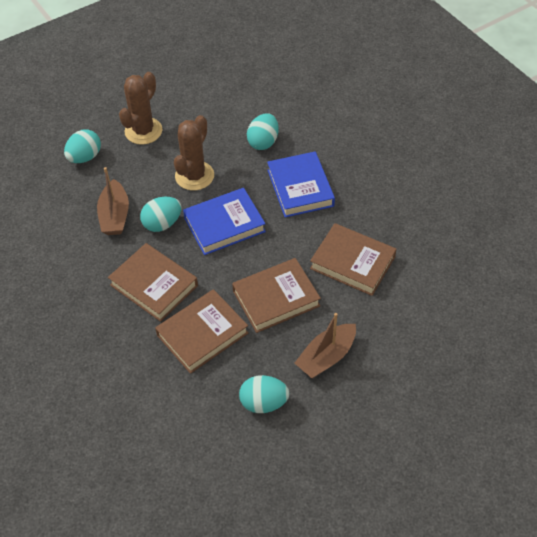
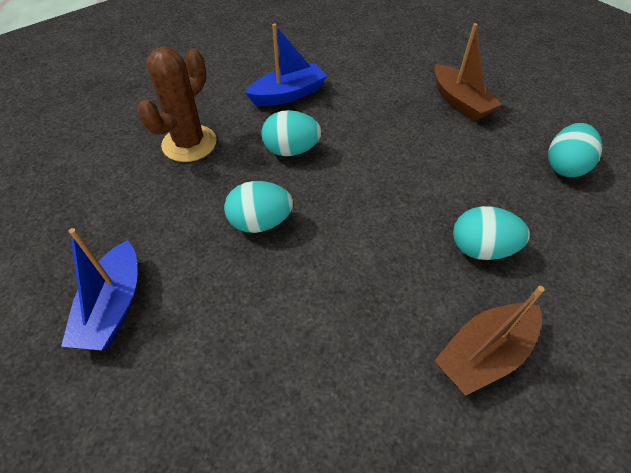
blue boat: 0 -> 2
blue book: 2 -> 0
brown book: 4 -> 0
brown cactus: 2 -> 1

